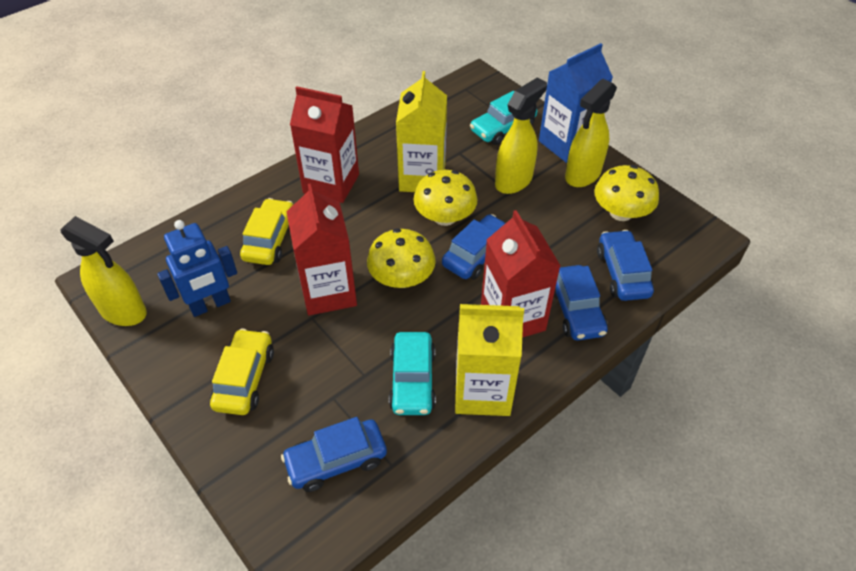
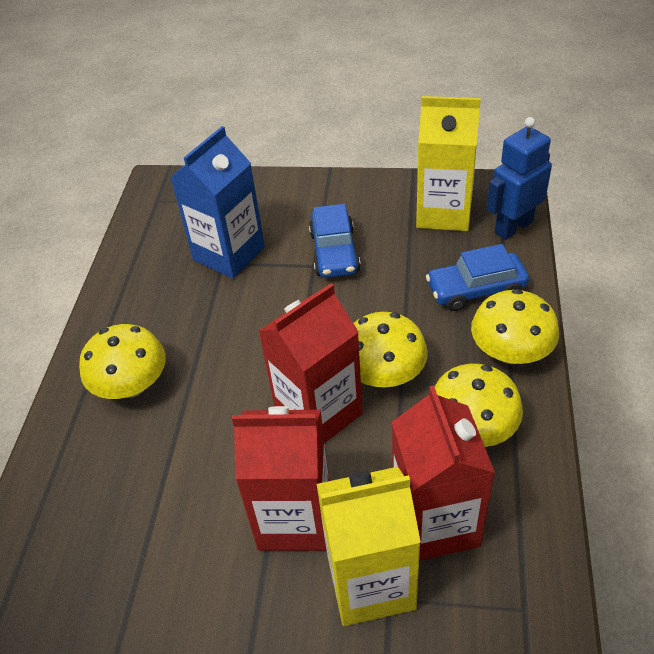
blue car: 4 -> 2
turquoise car: 2 -> 0
yellow car: 2 -> 0
yellow mushroom: 3 -> 4
yellow spray bottle: 3 -> 0

